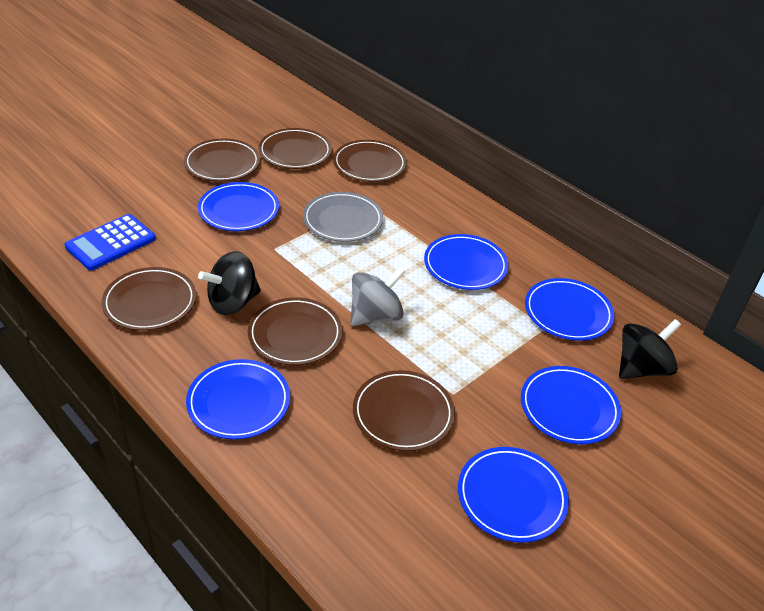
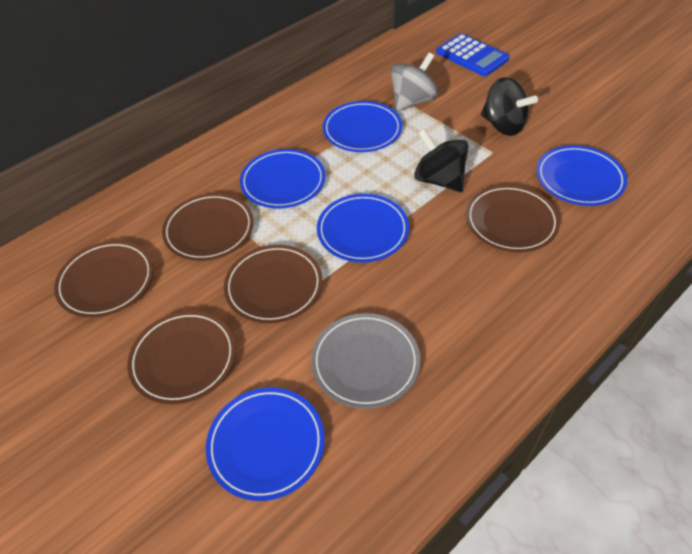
blue plate: 6 -> 5
brown plate: 6 -> 5

